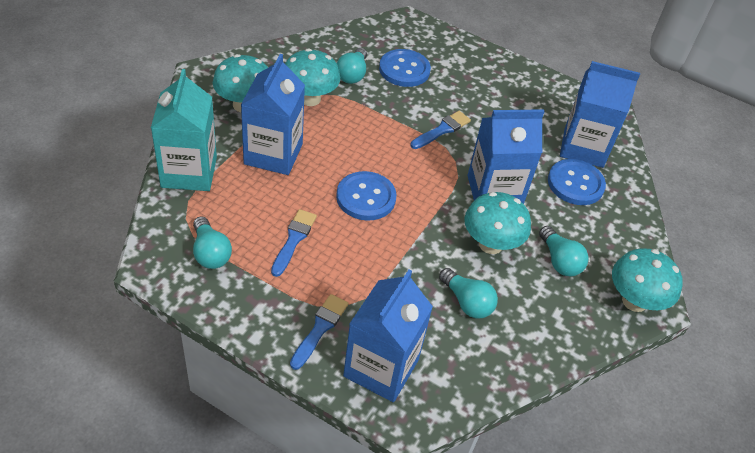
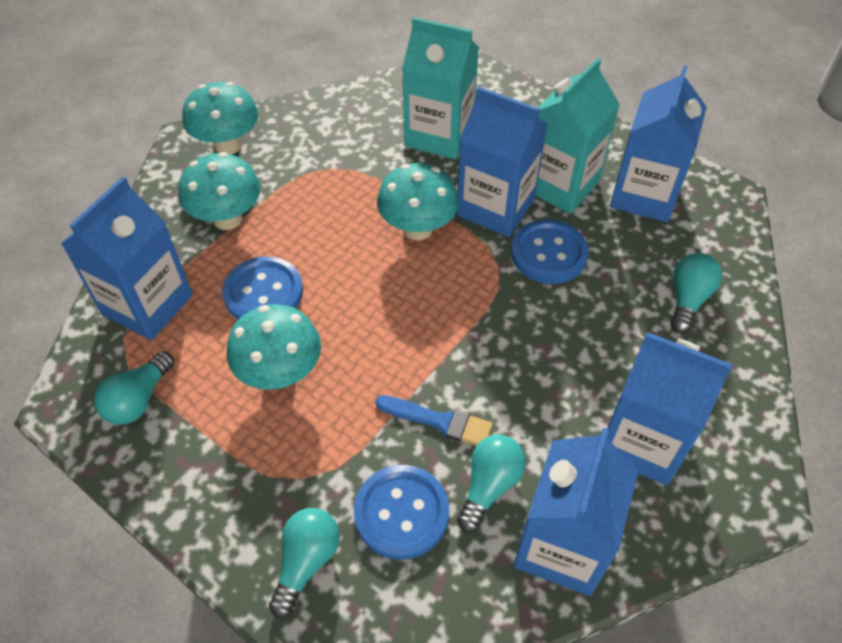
blue brush: 3 -> 1
blue carton: 4 -> 5
turquoise carton: 1 -> 2

